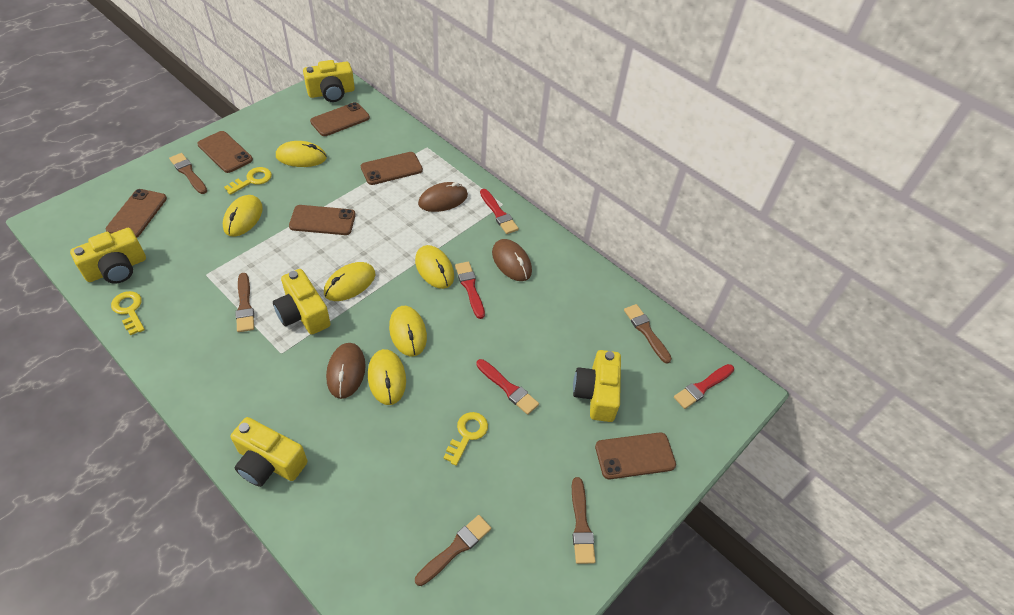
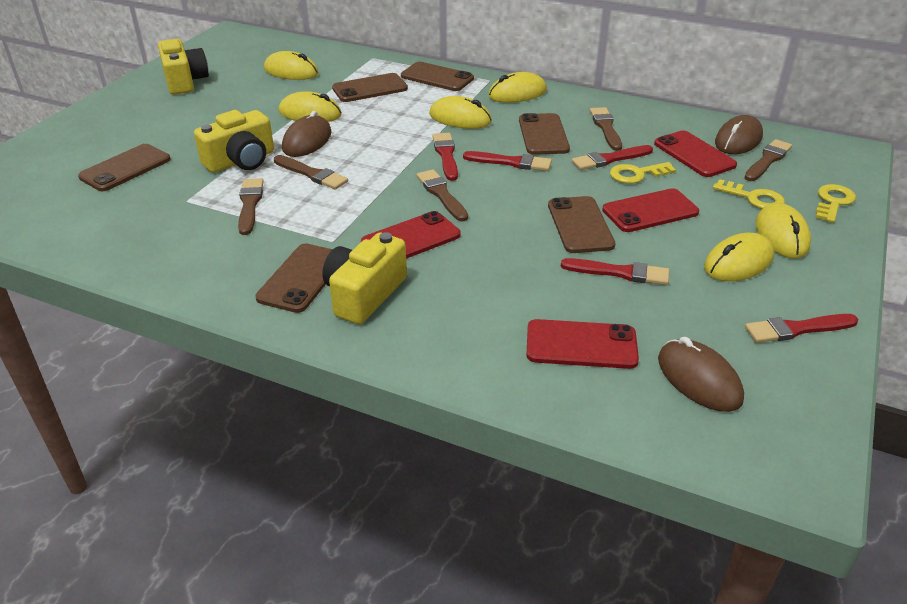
red brush: 4 -> 5
red phone: 0 -> 4
yellow camera: 5 -> 3

